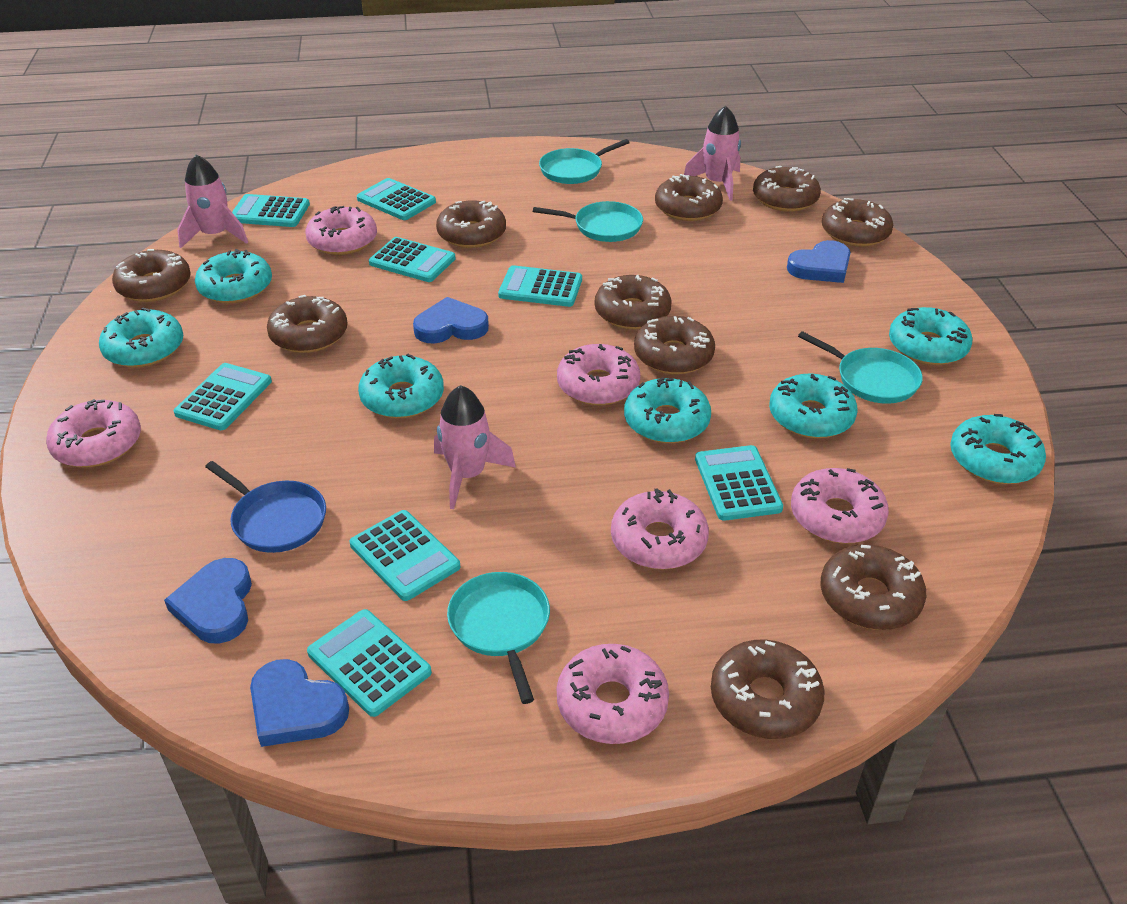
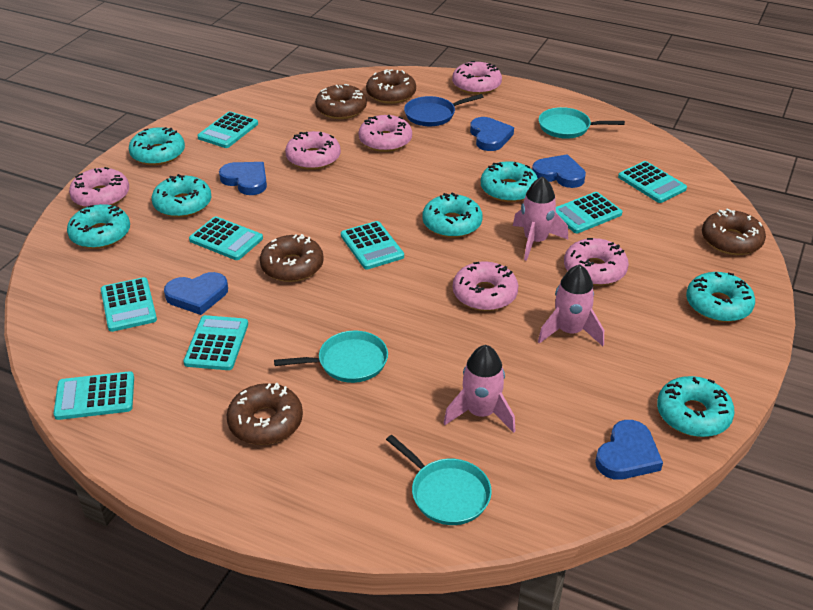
blue heart: 4 -> 5
brown donut: 10 -> 5
turquoise pan: 4 -> 3

